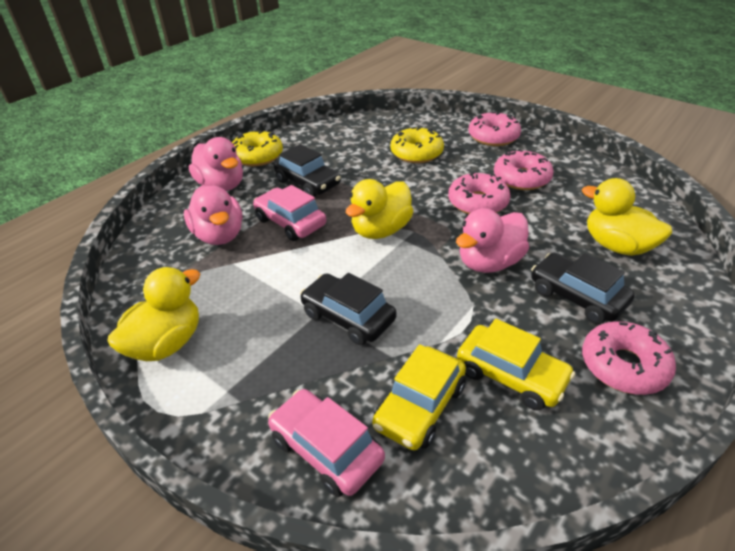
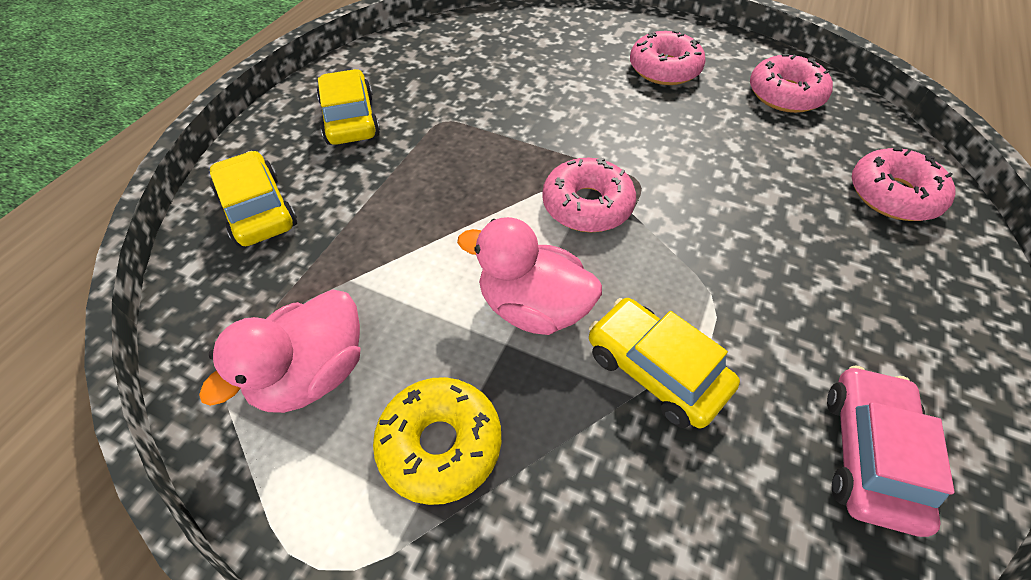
black car: 3 -> 0
pink car: 2 -> 1
pink duck: 3 -> 2
yellow car: 2 -> 3
yellow donut: 2 -> 1
yellow duck: 3 -> 0

